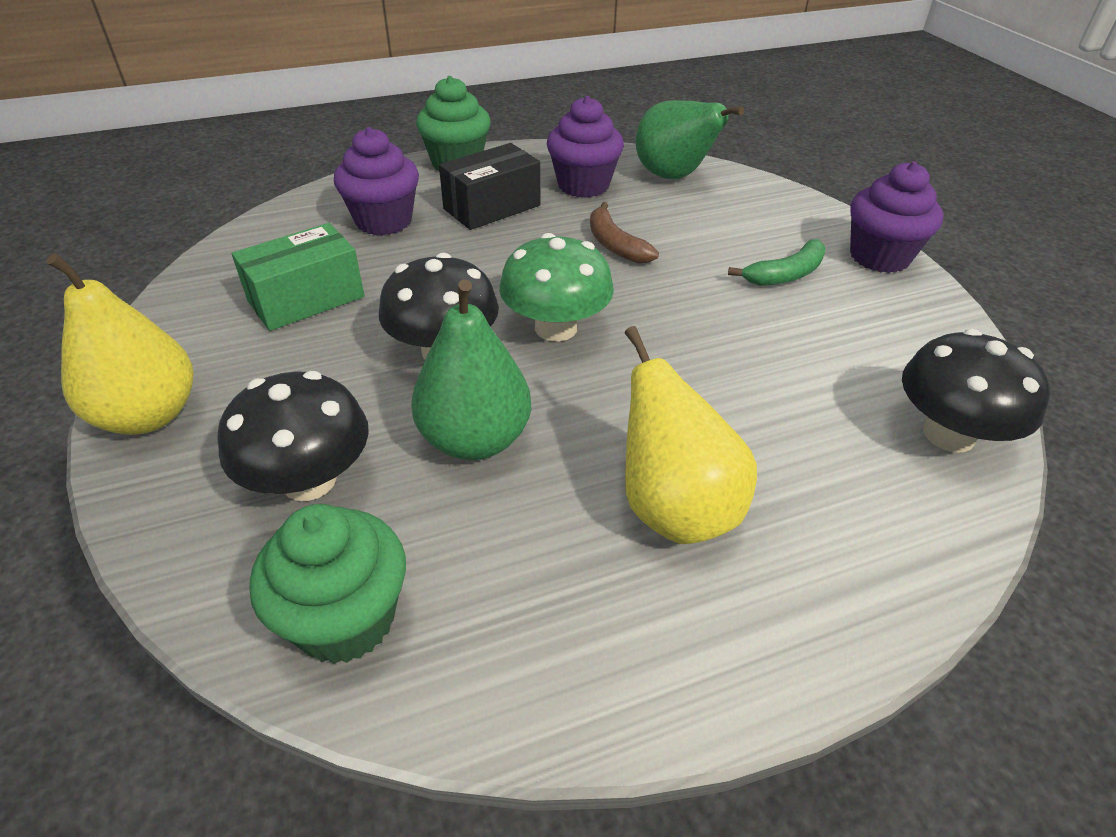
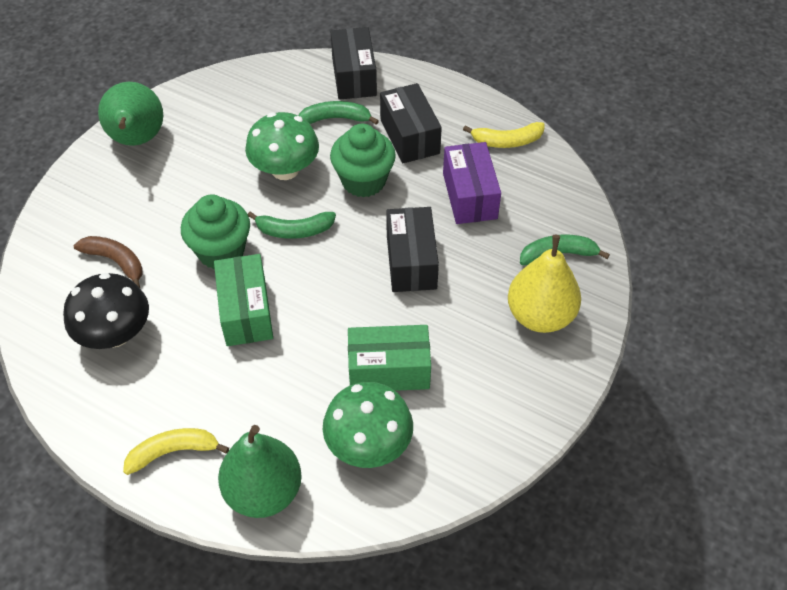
black box: 1 -> 3
black mushroom: 3 -> 1
green banana: 1 -> 3
green box: 1 -> 2
green mushroom: 1 -> 2
purple box: 0 -> 1
purple cupcake: 3 -> 0
yellow banana: 0 -> 2
yellow pear: 2 -> 1

